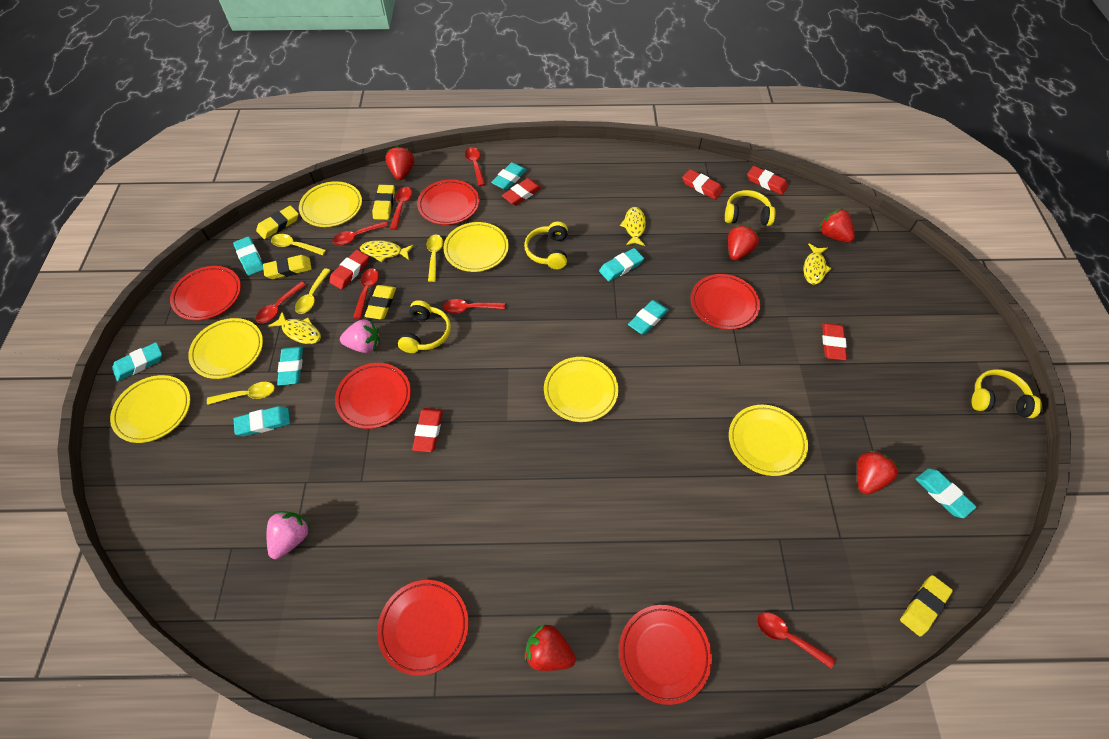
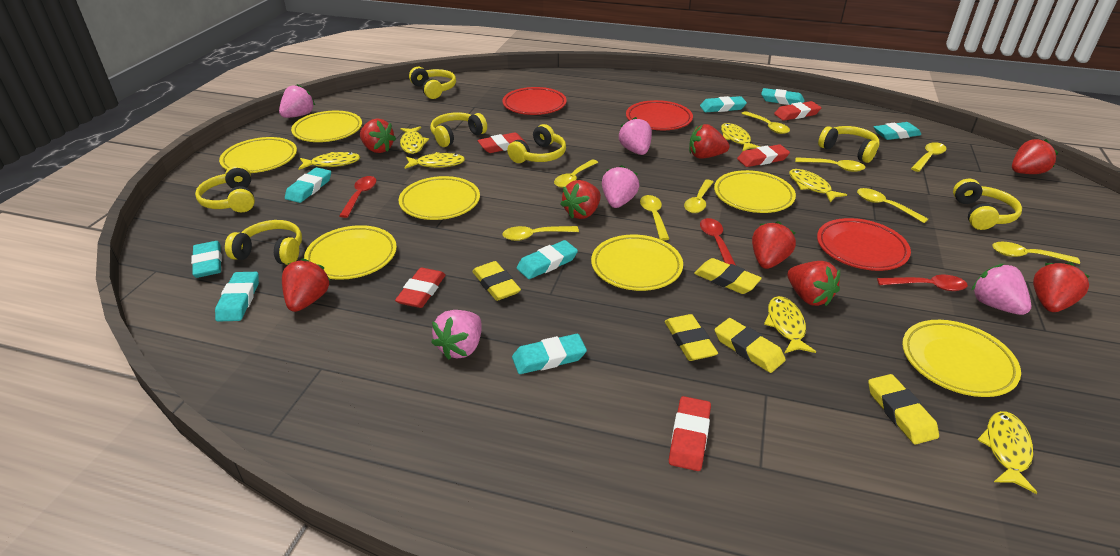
pink strawberry: 2 -> 5
red eraser: 6 -> 5
red plate: 6 -> 3
red spoon: 7 -> 3
red strawberry: 5 -> 8
yellow fish: 4 -> 7
yellow headphones: 4 -> 7
yellow plate: 6 -> 7
yellow spoon: 4 -> 9

